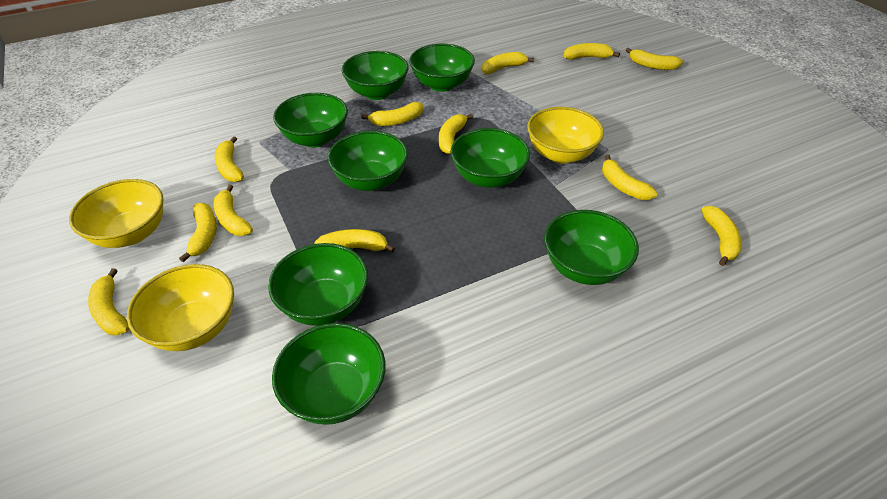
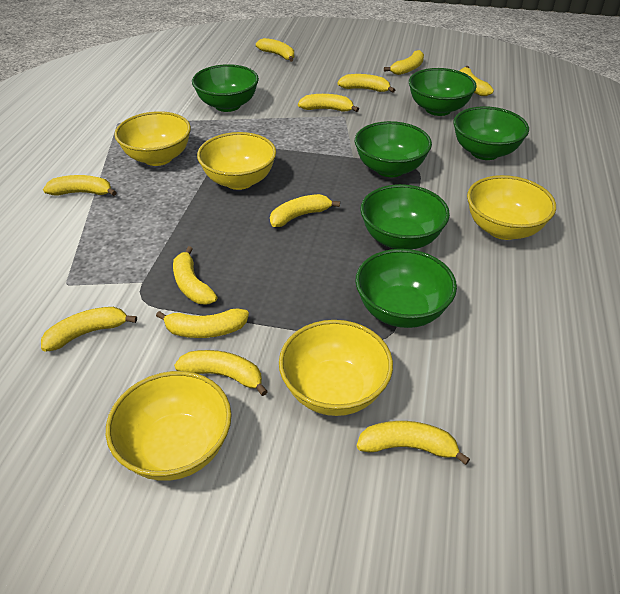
green bowl: 8 -> 6
yellow bowl: 3 -> 5

